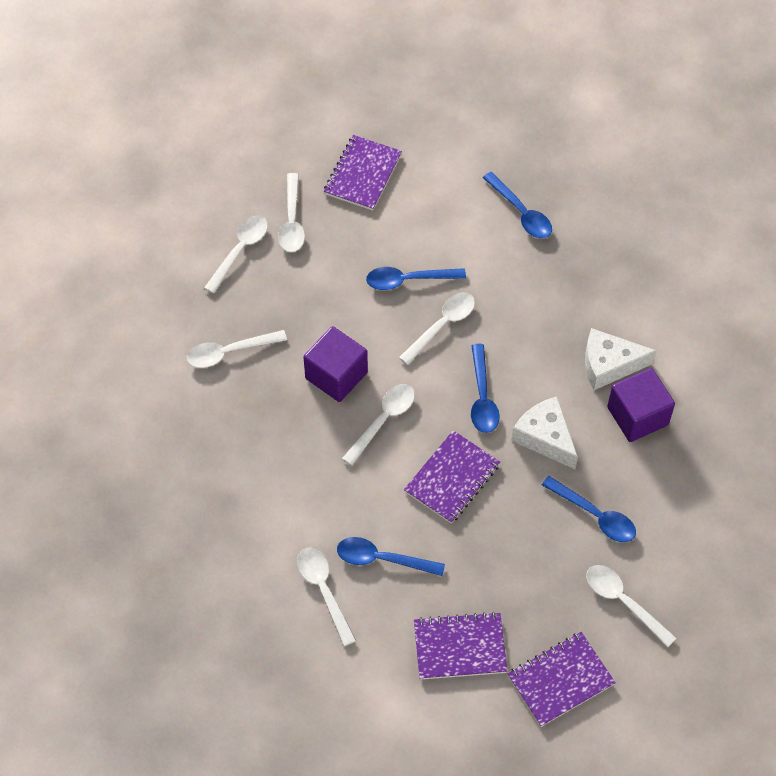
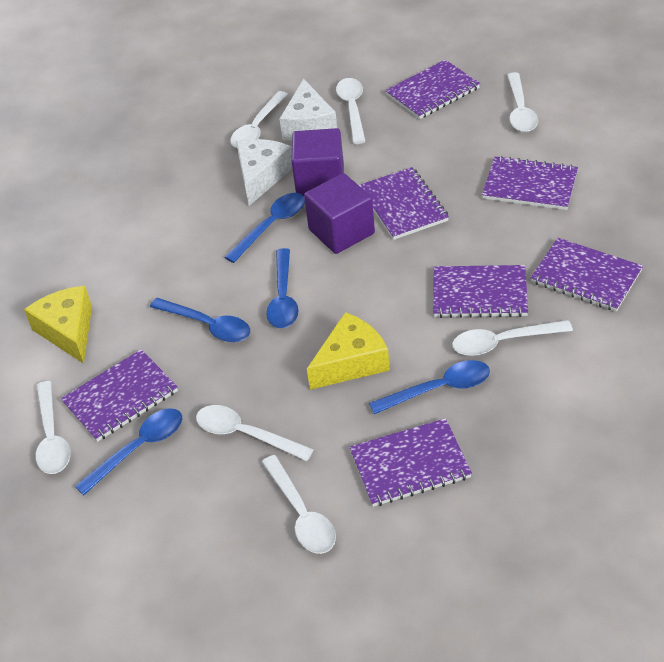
purple notebook: 4 -> 7
yellow cheese: 0 -> 2

